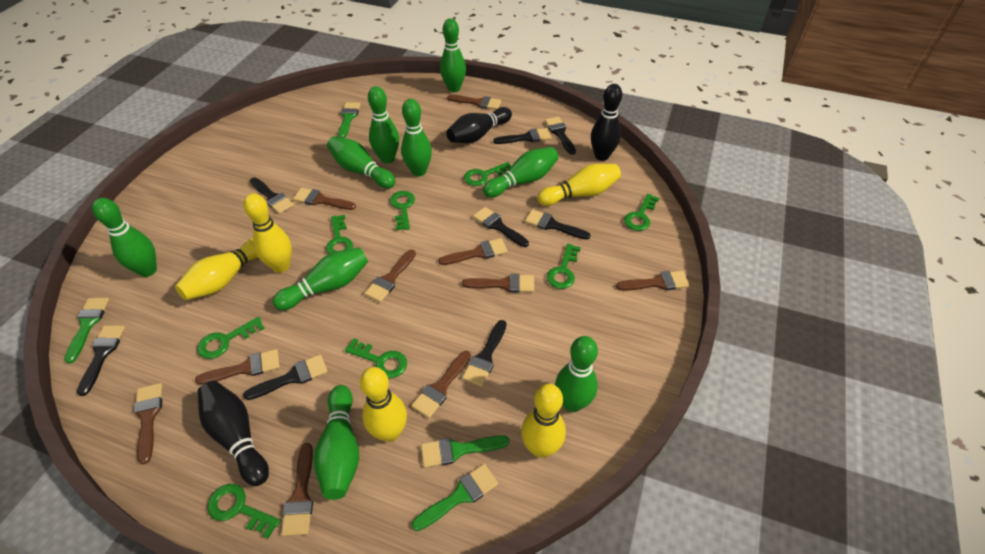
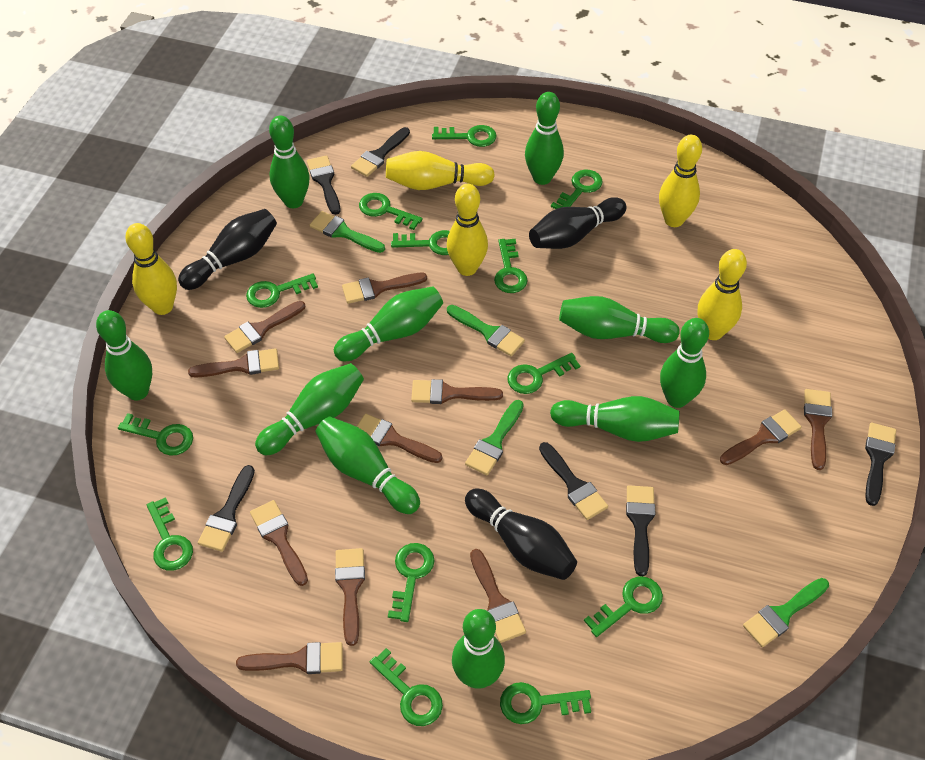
black brush: 8 -> 6
brown brush: 10 -> 11
green bowling pin: 9 -> 10
green key: 8 -> 13

